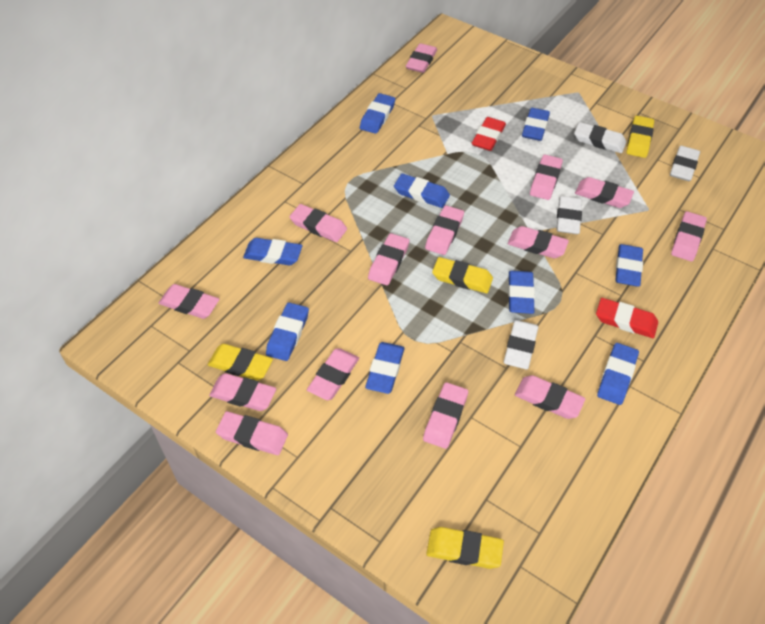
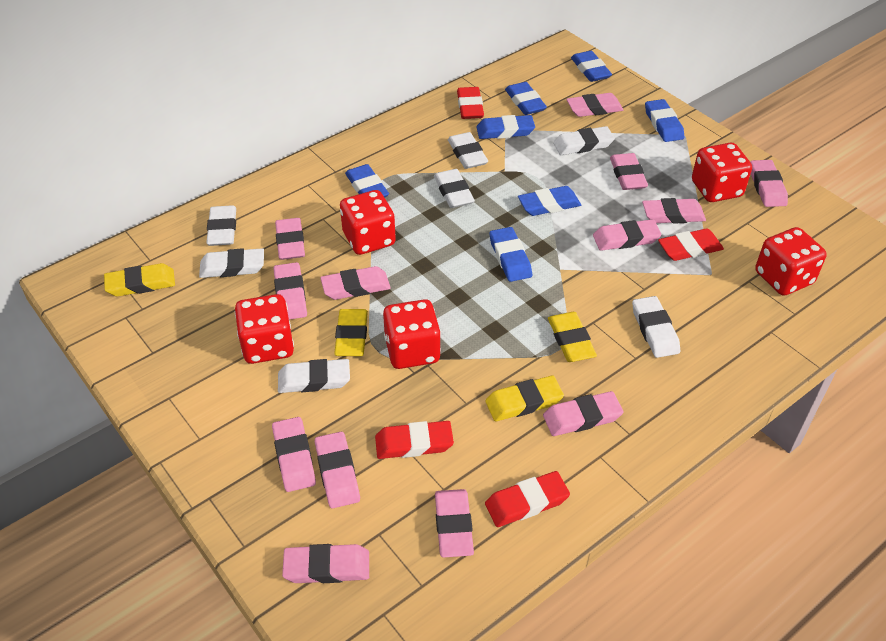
blue eraser: 9 -> 7
pink eraser: 14 -> 13
red dice: 0 -> 5
red eraser: 2 -> 4
white eraser: 4 -> 7

